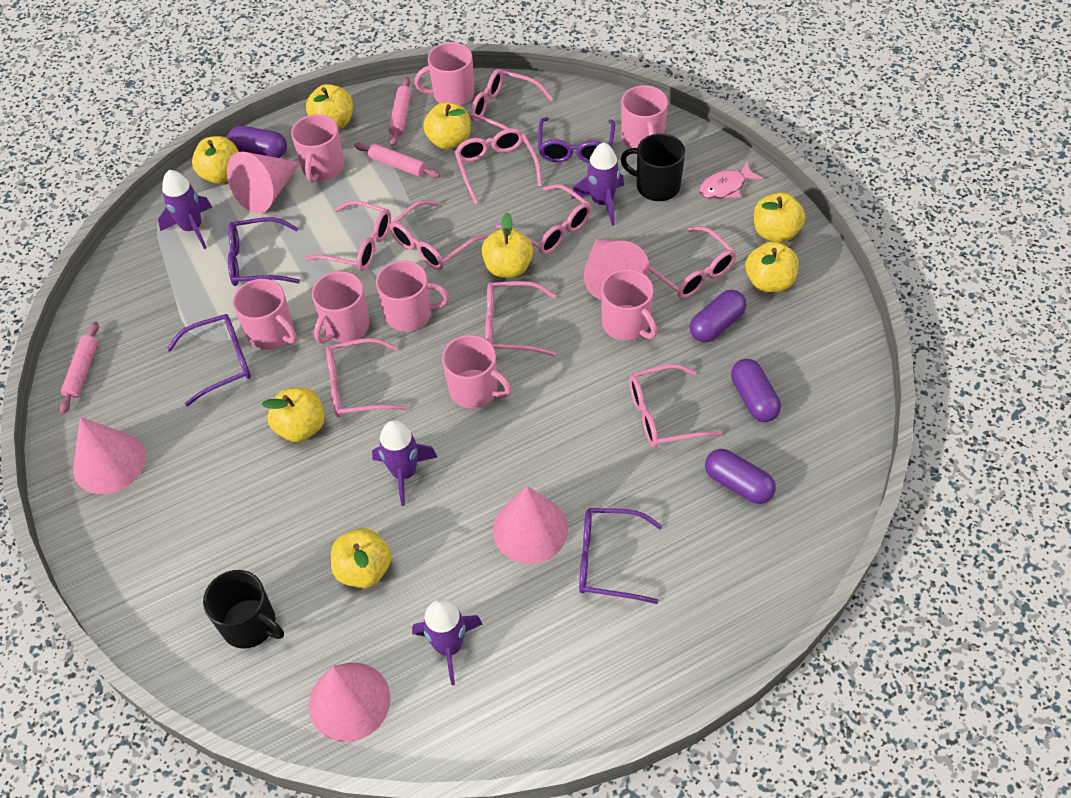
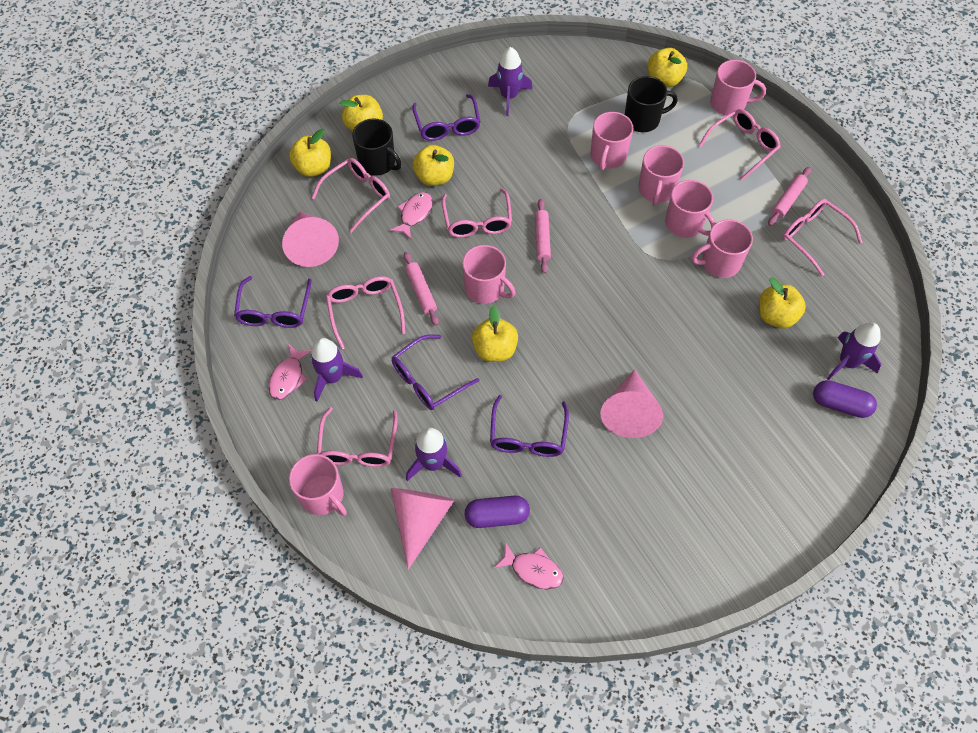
pink cone: 5 -> 3
pink fish: 1 -> 3
pink glasses: 9 -> 6
pink mug: 8 -> 7
purple capsule: 4 -> 2
yellow apple: 8 -> 6

